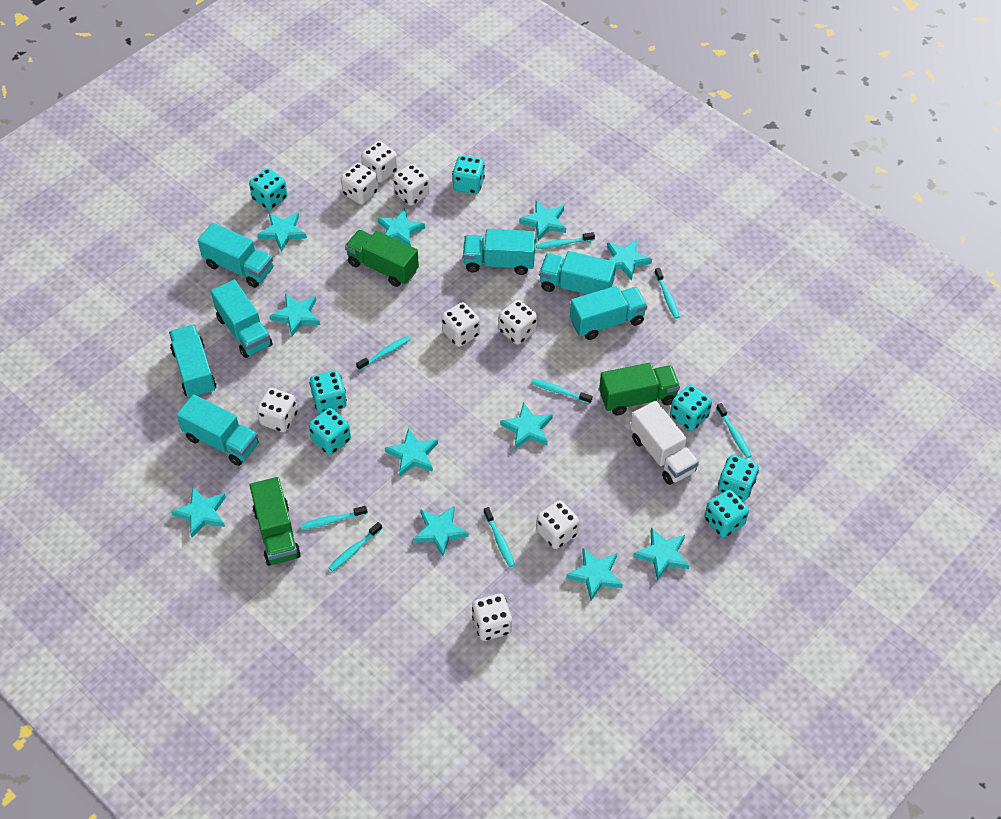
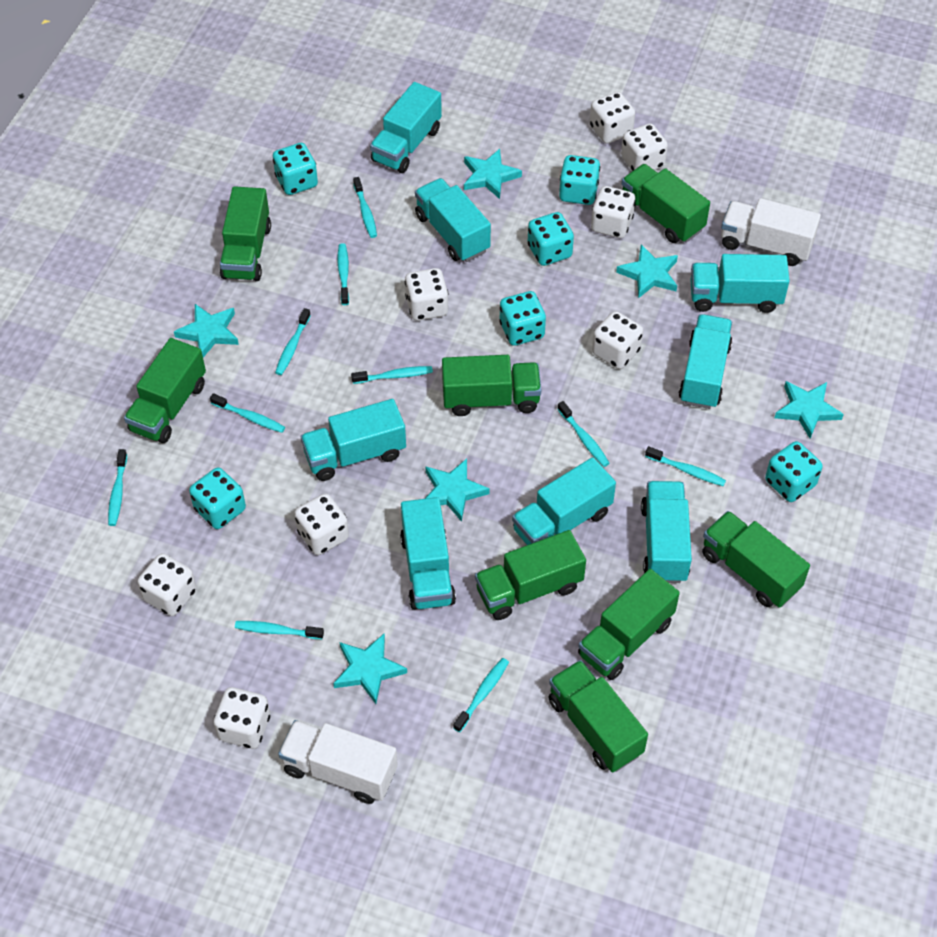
green truck: 3 -> 8
turquoise dice: 7 -> 6
turquoise star: 11 -> 6
turquoise toothbrush: 8 -> 10
turquoise truck: 7 -> 8
white truck: 1 -> 2

